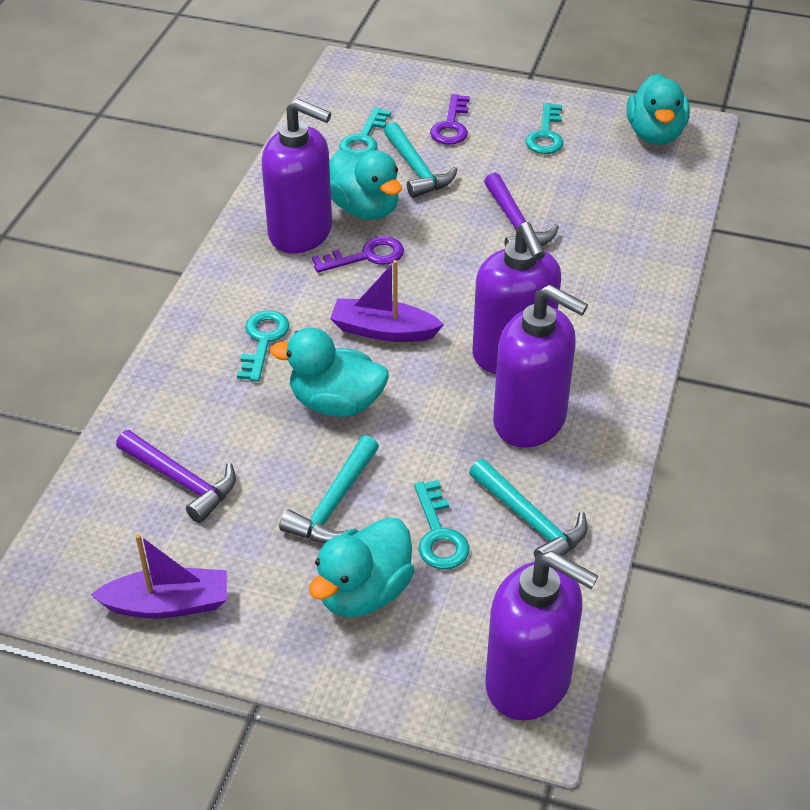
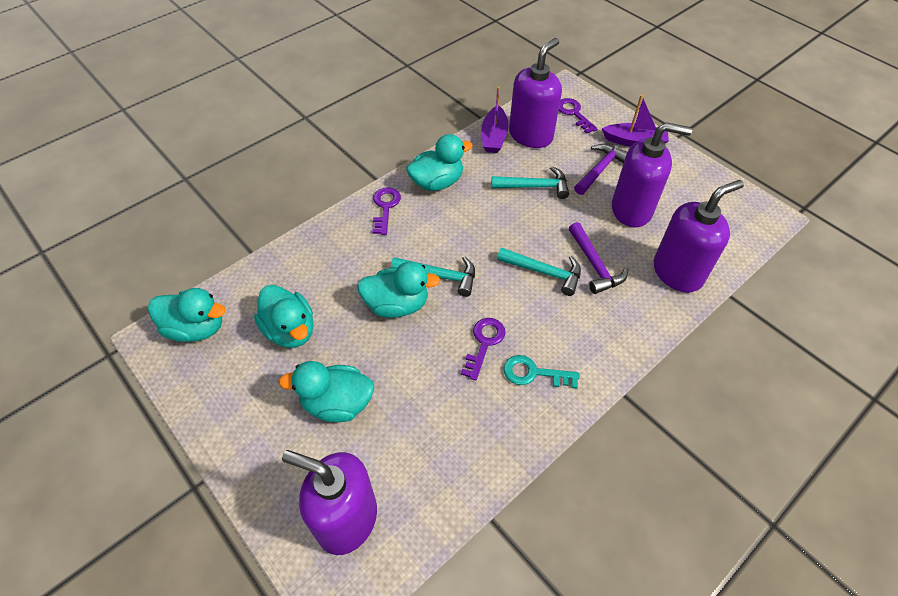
purple key: 2 -> 3
turquoise duck: 4 -> 5
turquoise key: 4 -> 1

